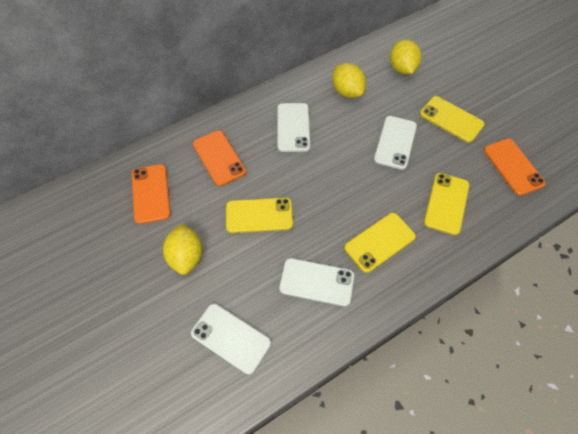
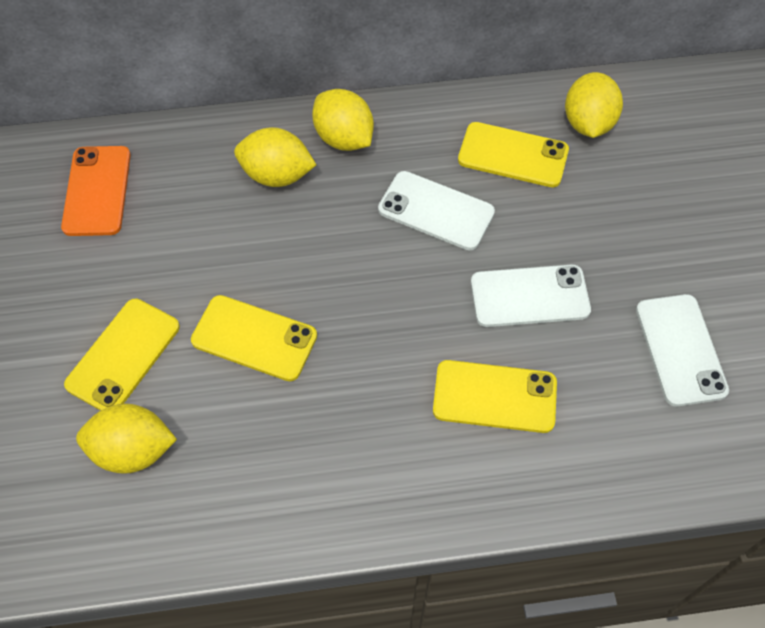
orange phone: 3 -> 1
white phone: 4 -> 3
yellow lemon: 3 -> 4

